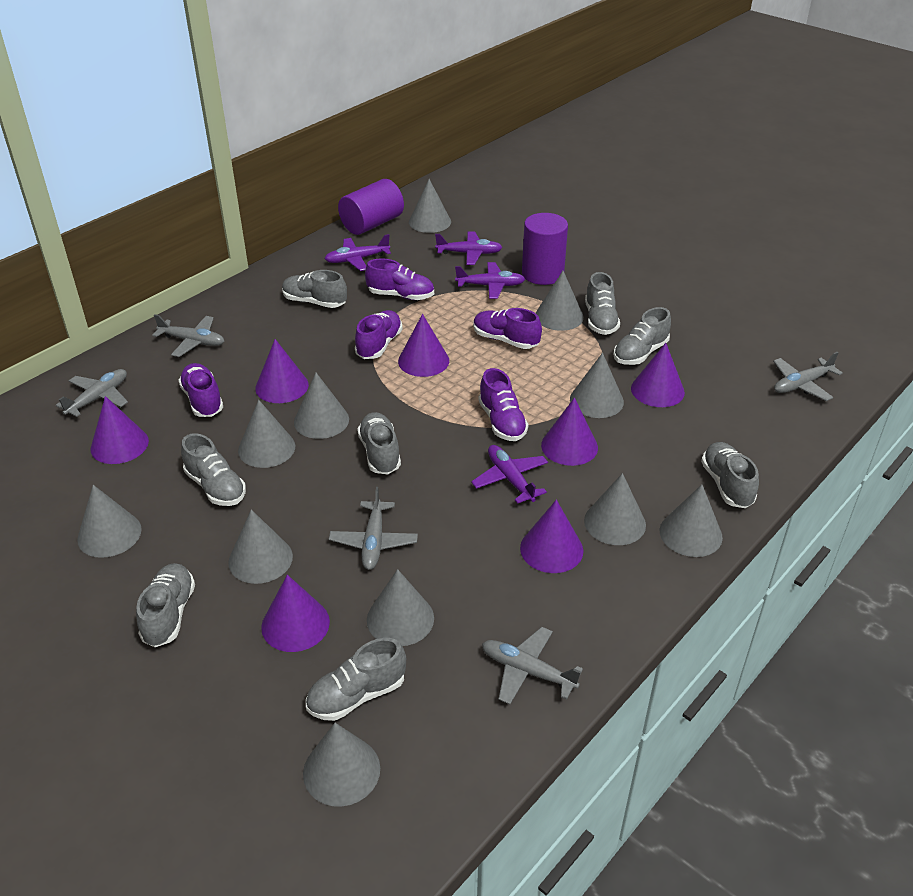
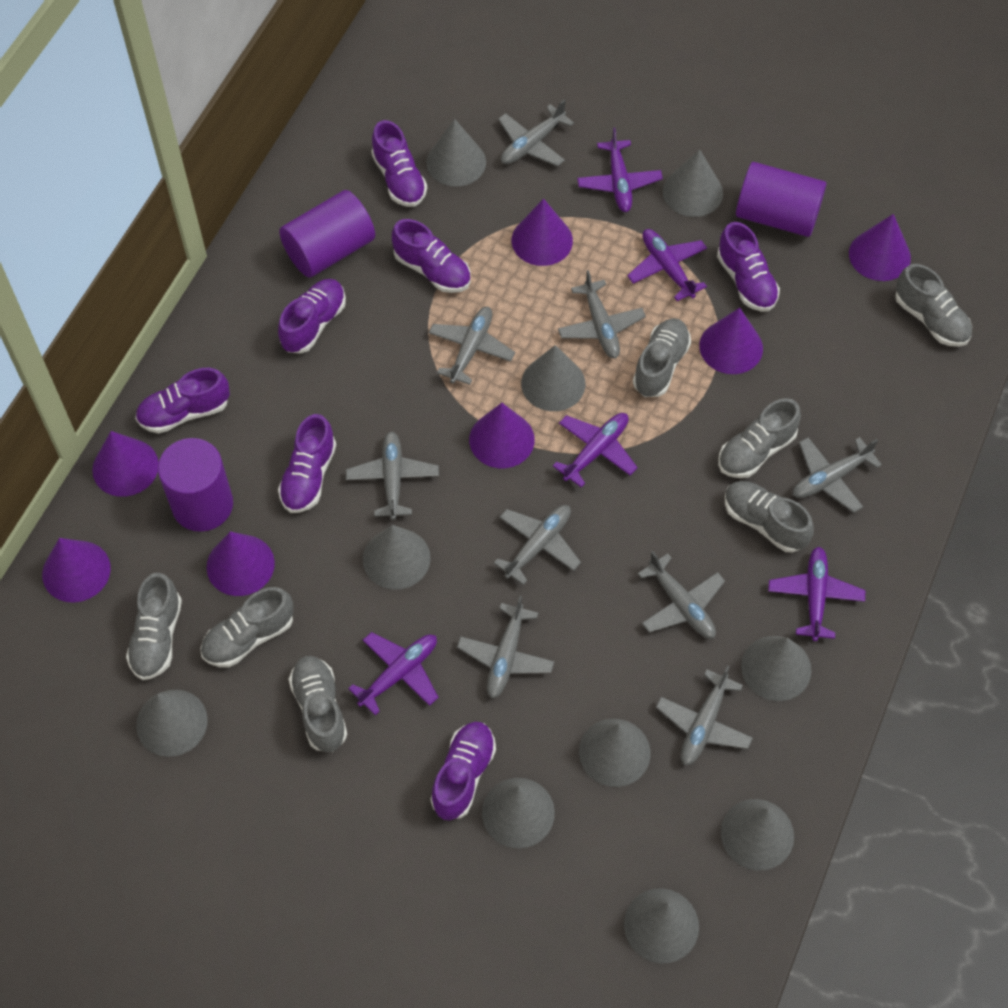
grey cone: 11 -> 10
grey plane: 5 -> 9
grey shoe: 8 -> 7
purple cylinder: 2 -> 3
purple plane: 4 -> 5
purple shoe: 5 -> 7

